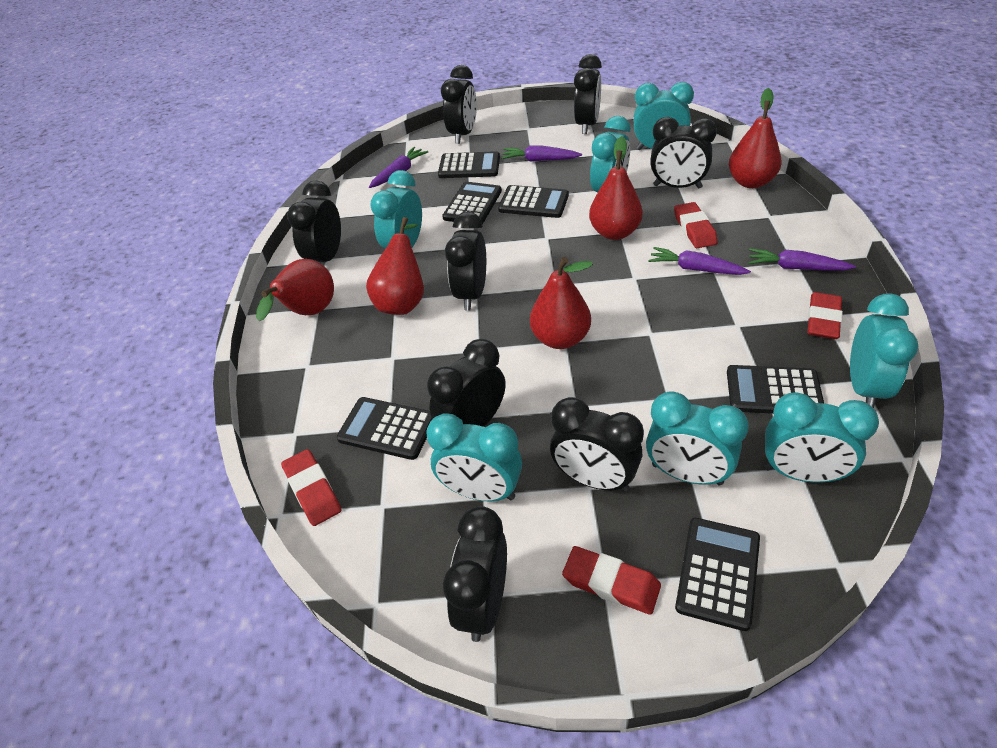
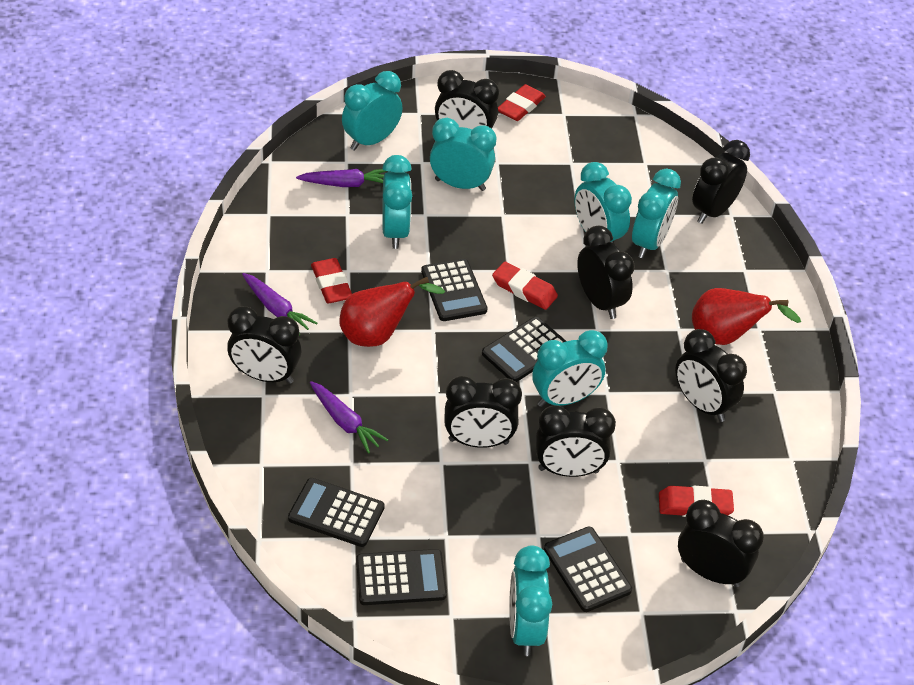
black calculator: 6 -> 5
purple carrot: 4 -> 3
red pear: 5 -> 2

